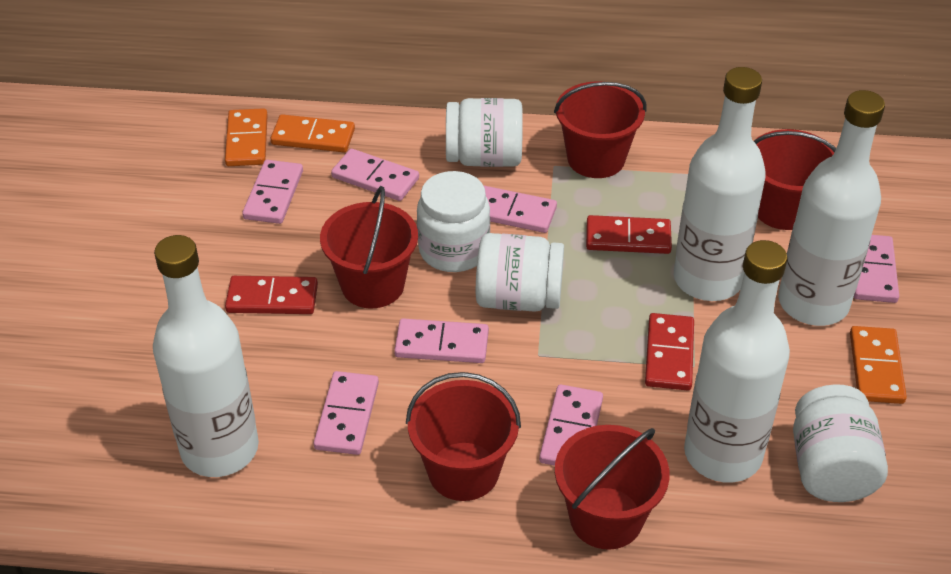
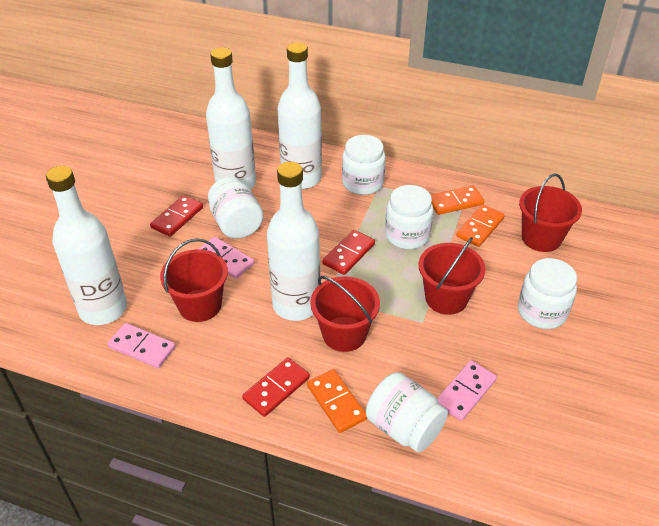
pink domino: 7 -> 3
red bucket: 5 -> 4
white jar: 4 -> 5

